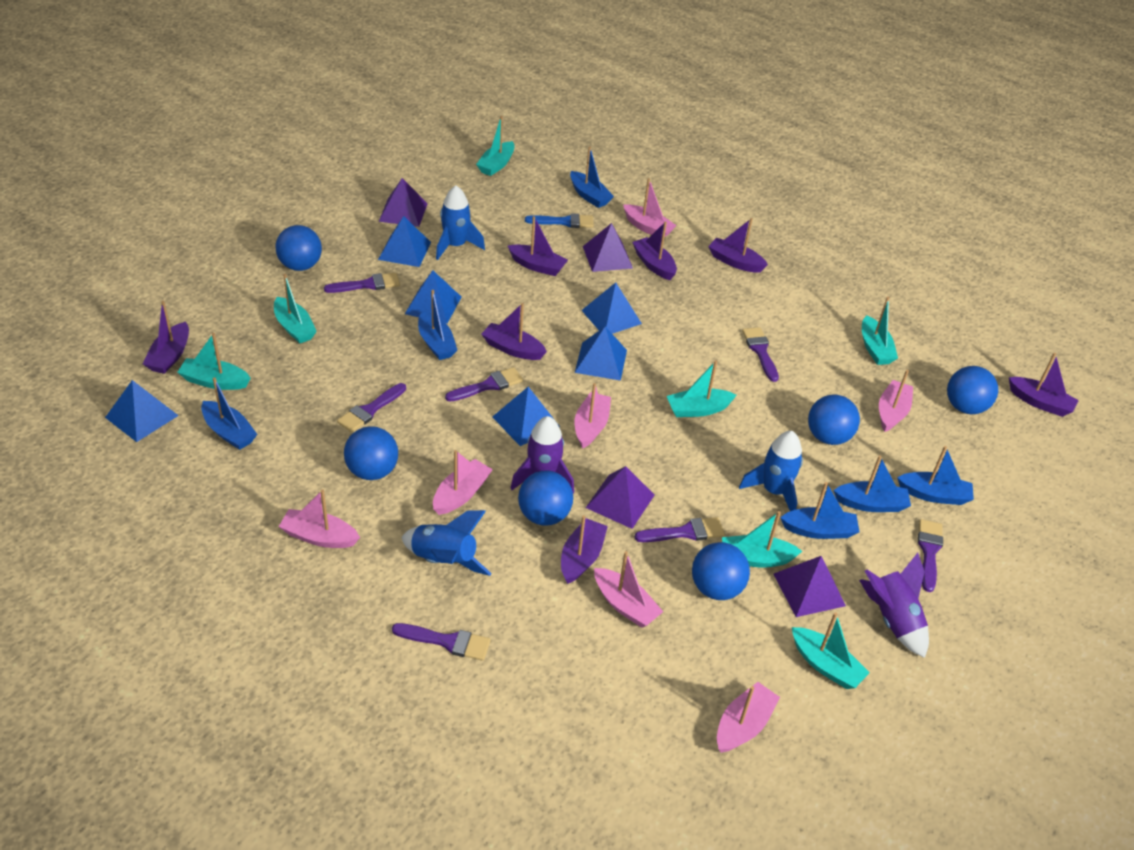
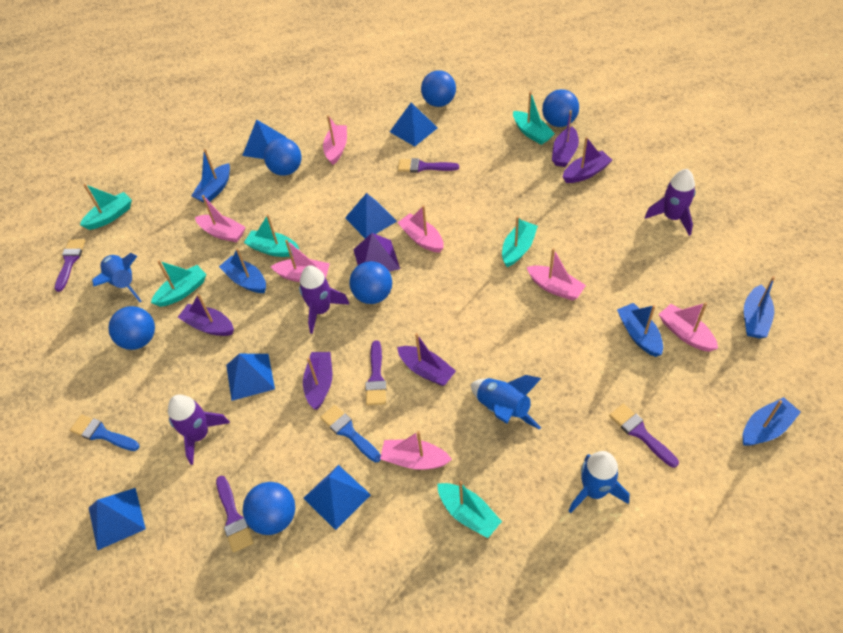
blue boat: 6 -> 5
blue brush: 1 -> 2
purple boat: 7 -> 5
purple brush: 7 -> 5
purple pyramid: 4 -> 1
purple rocket: 2 -> 3
turquoise boat: 7 -> 6

